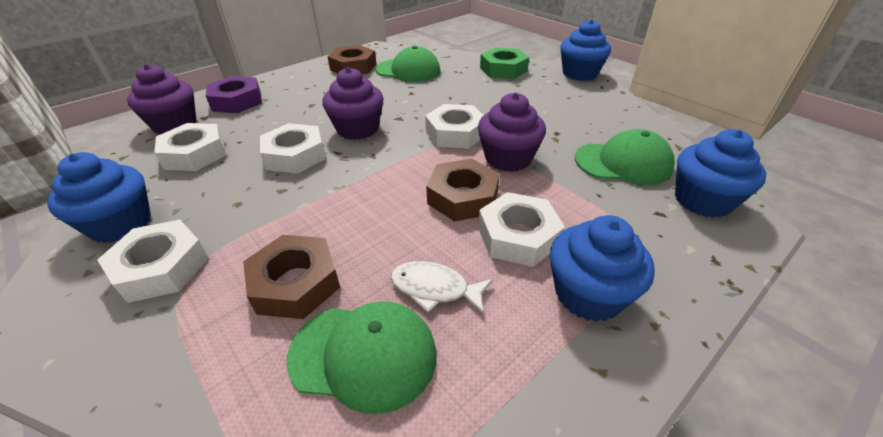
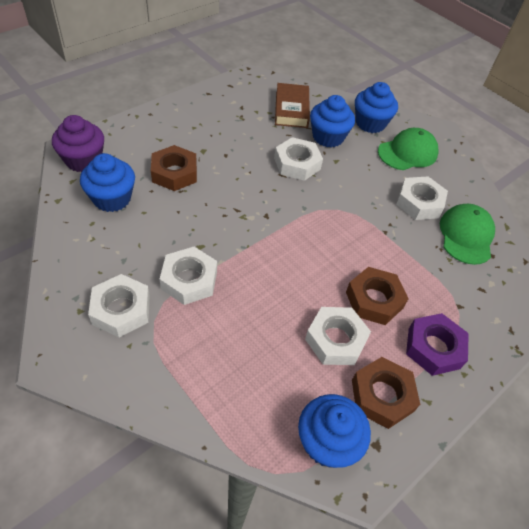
brown book: 0 -> 1
green cap: 3 -> 2
green nut: 1 -> 0
purple cupcake: 3 -> 1
white fish: 1 -> 0

